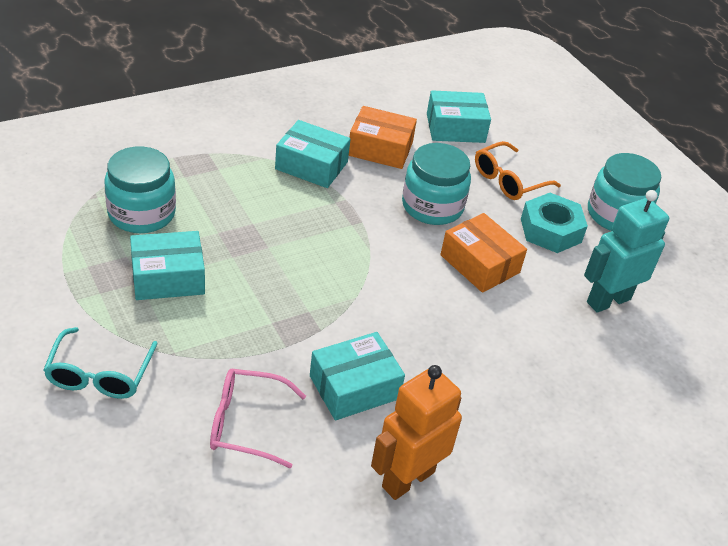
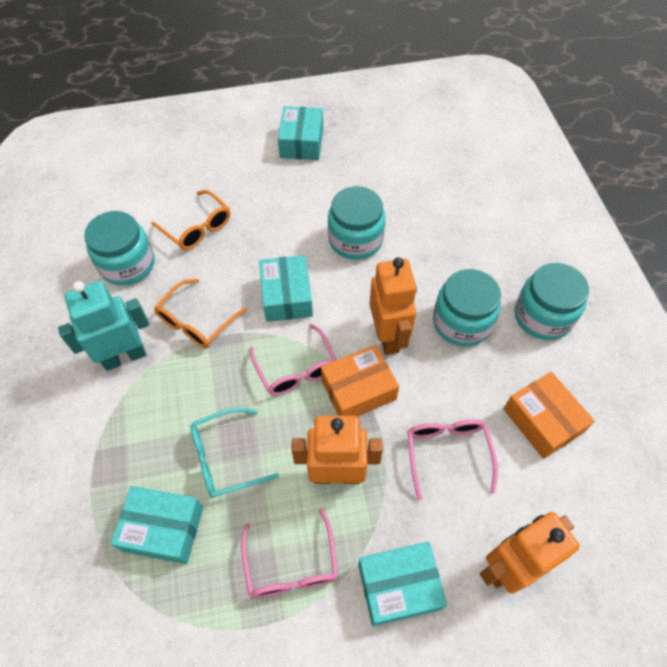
orange glasses: 1 -> 2
orange robot: 1 -> 3
pink glasses: 1 -> 3
turquoise jar: 3 -> 4
turquoise nut: 1 -> 0

